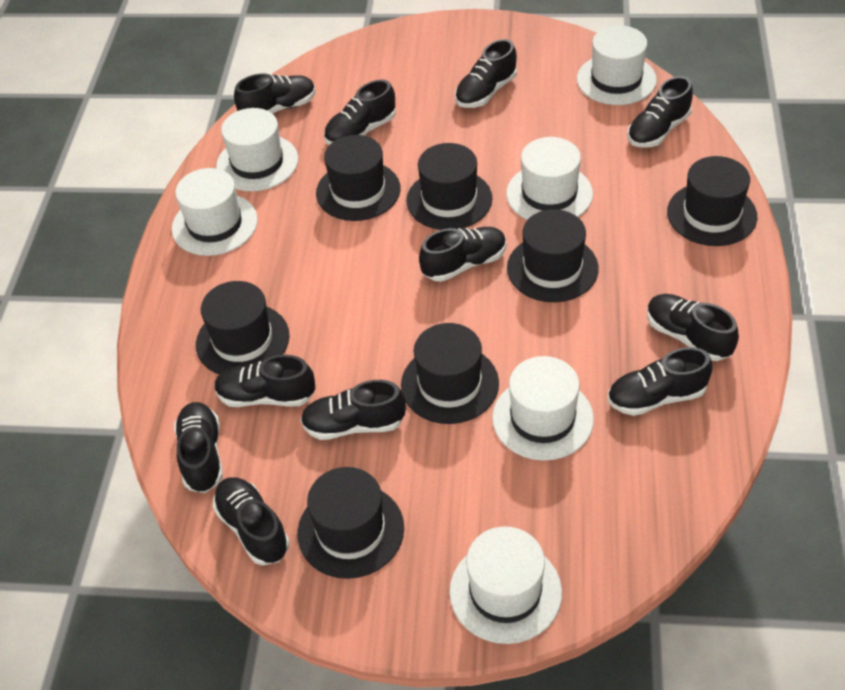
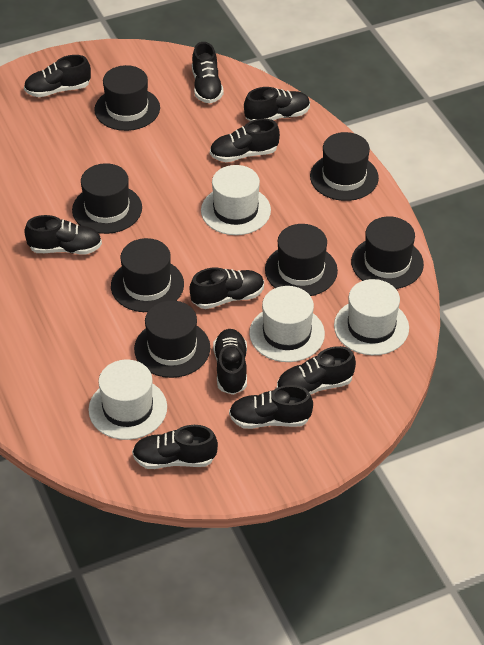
black shoe: 11 -> 10
white hat: 6 -> 4

